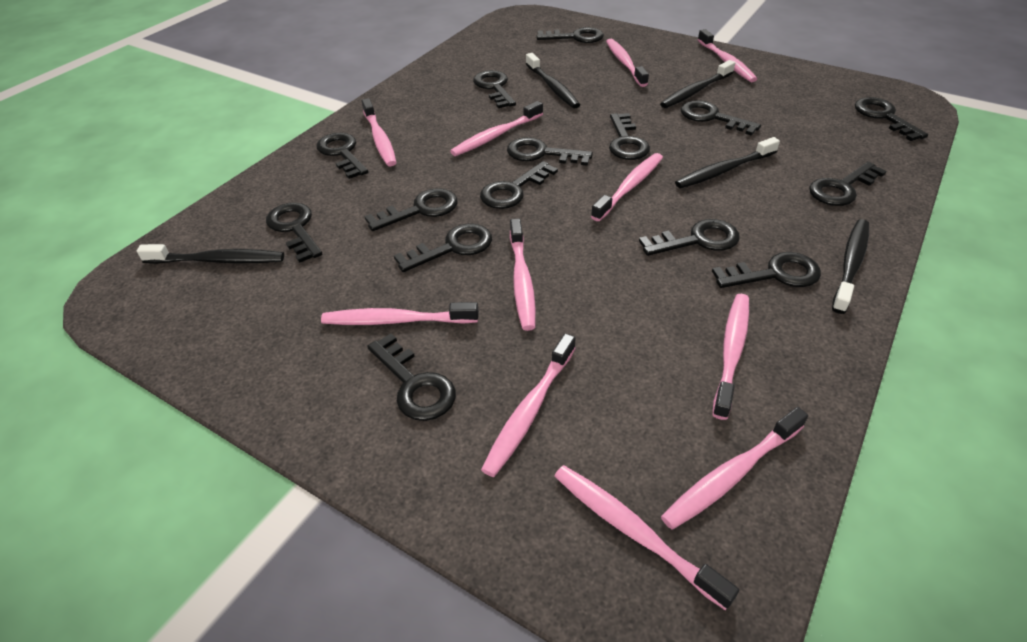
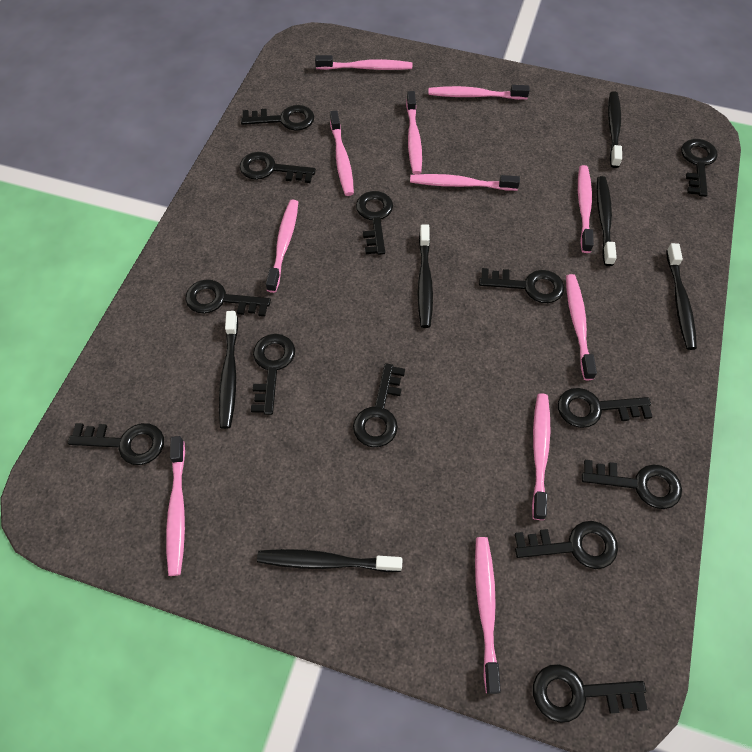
black key: 15 -> 13
black toothbrush: 5 -> 6

